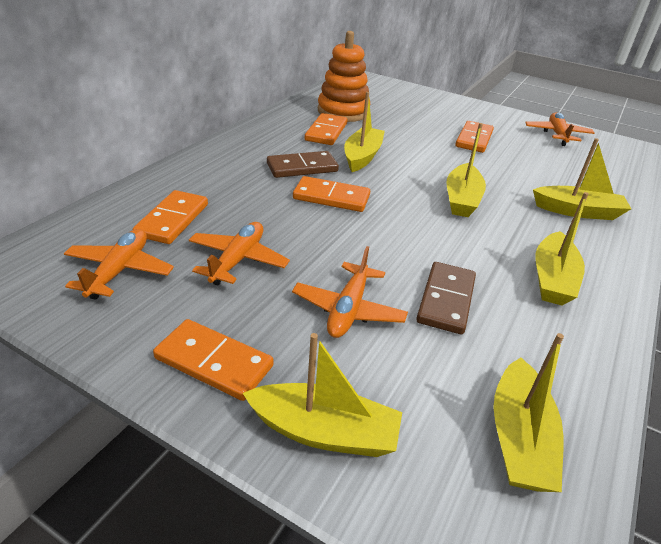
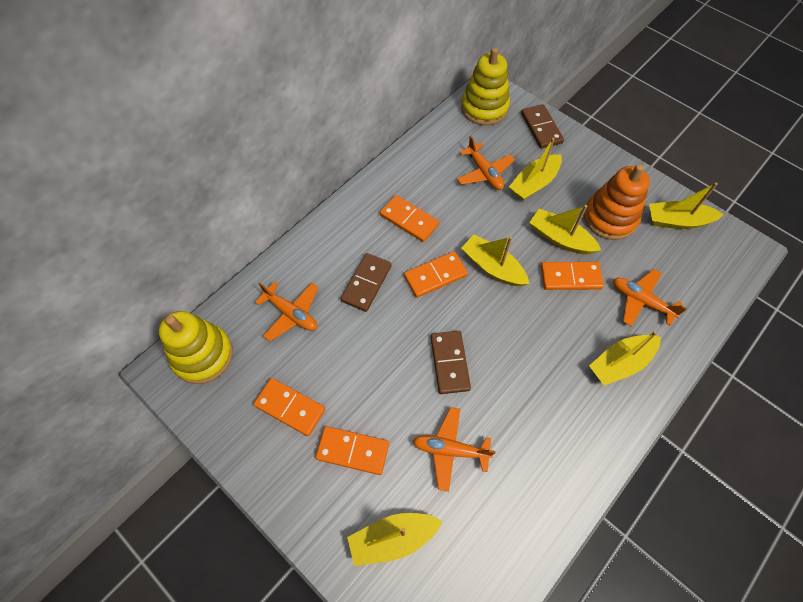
brown domino: 2 -> 3
yellow stacking toy: 0 -> 2

